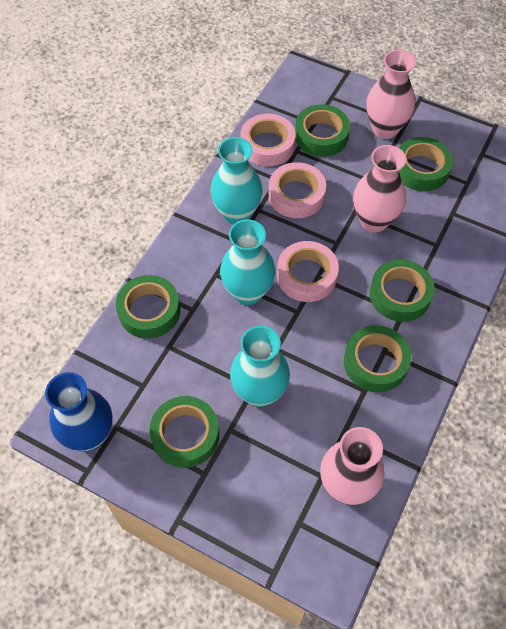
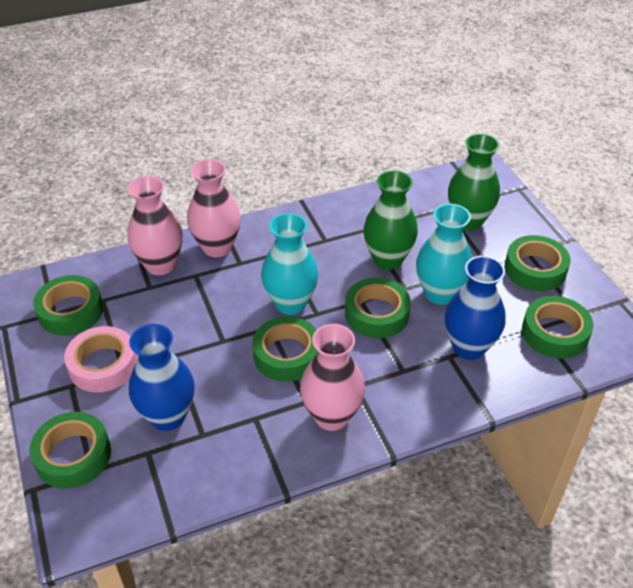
blue vase: 1 -> 2
green vase: 0 -> 2
pink tape: 3 -> 1
turquoise vase: 3 -> 2

